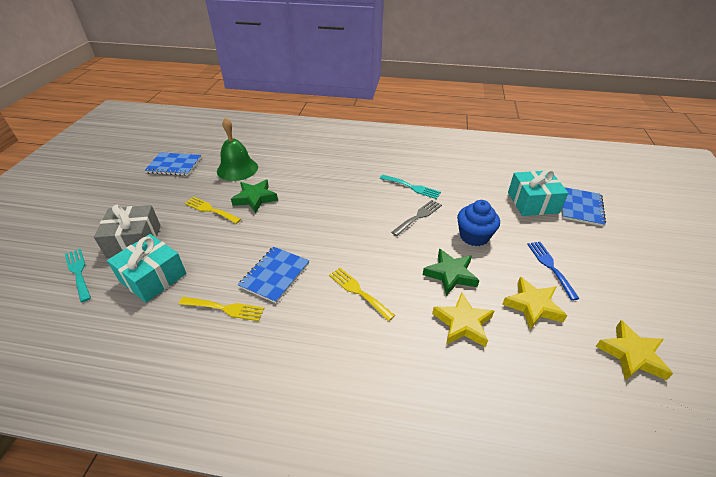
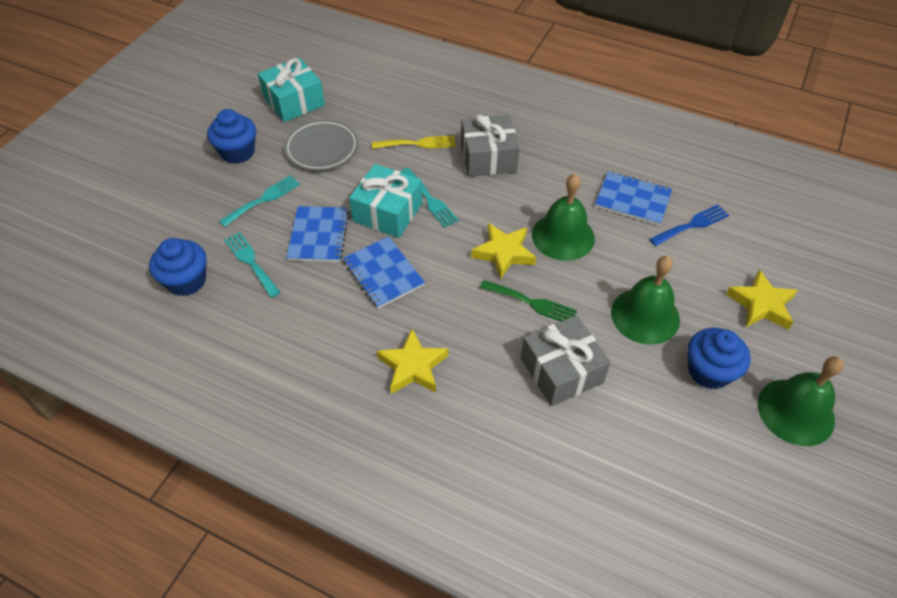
blue cupcake: 1 -> 3
green bell: 1 -> 3
green fork: 0 -> 1
green star: 2 -> 0
grey fork: 1 -> 0
grey gift: 1 -> 2
grey plate: 0 -> 1
turquoise fork: 2 -> 3
yellow fork: 3 -> 1

